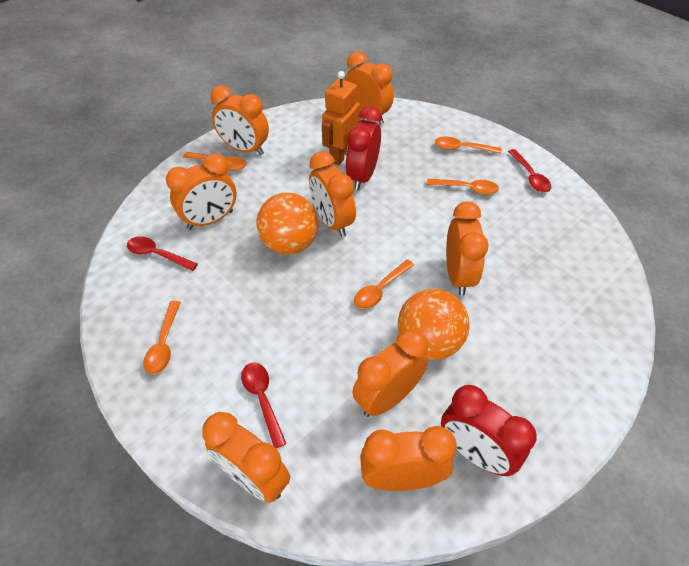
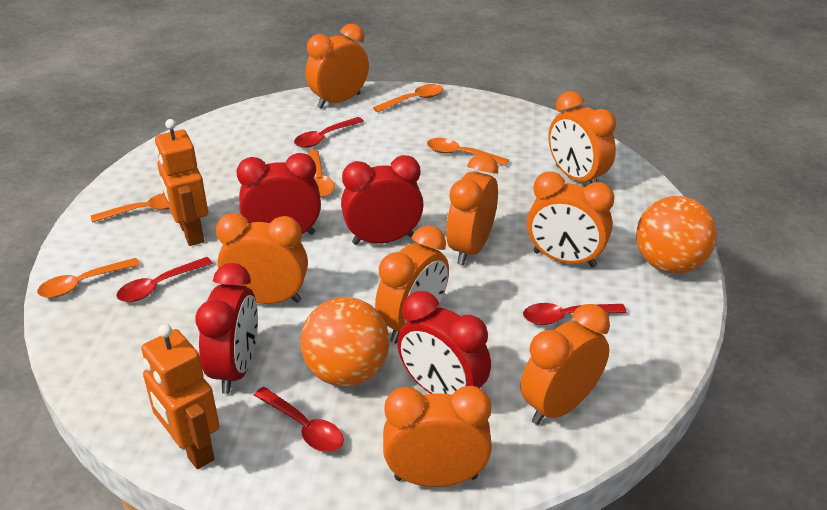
orange robot: 1 -> 2
red clock: 2 -> 4
red spoon: 3 -> 4

